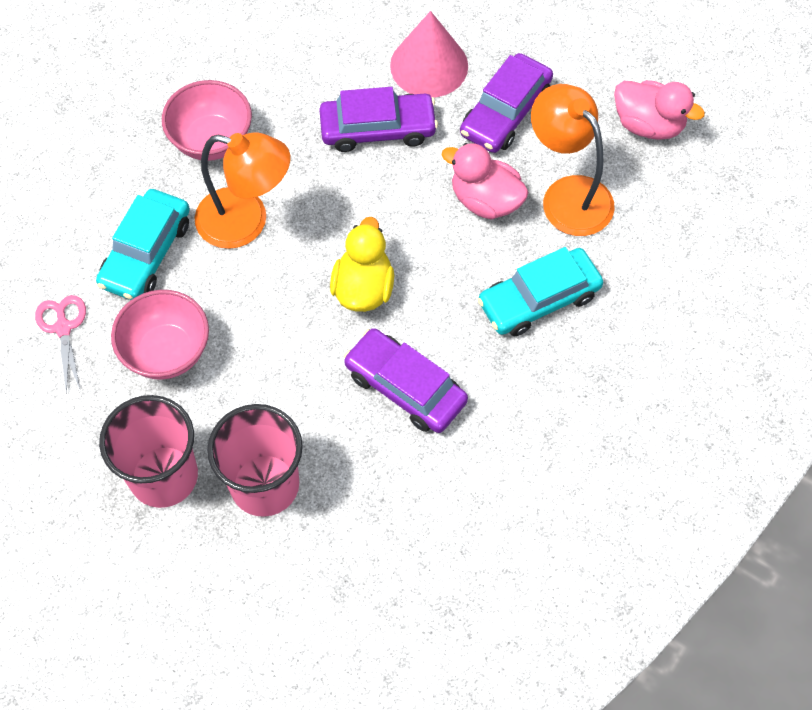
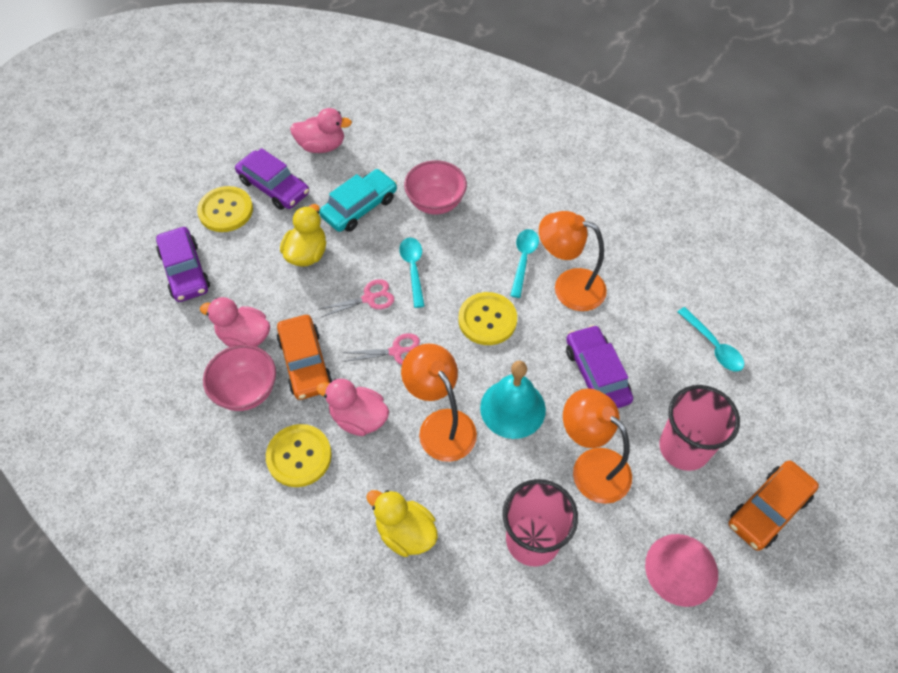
orange car: 0 -> 2
orange lamp: 2 -> 3
pink duck: 2 -> 3
pink scissors: 1 -> 2
turquoise bell: 0 -> 1
turquoise car: 2 -> 1
turquoise spoon: 0 -> 3
yellow button: 0 -> 3
yellow duck: 1 -> 2

